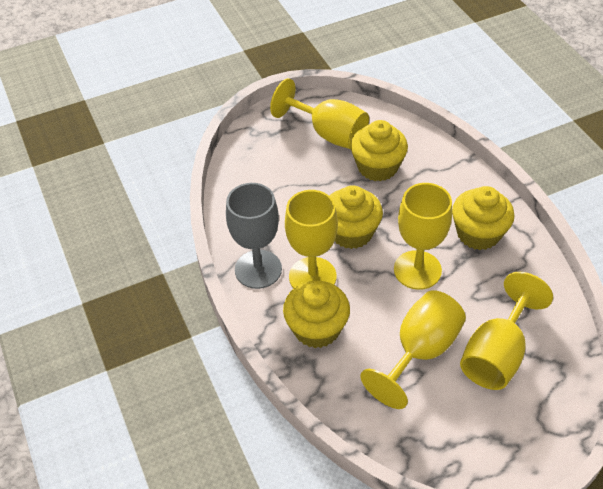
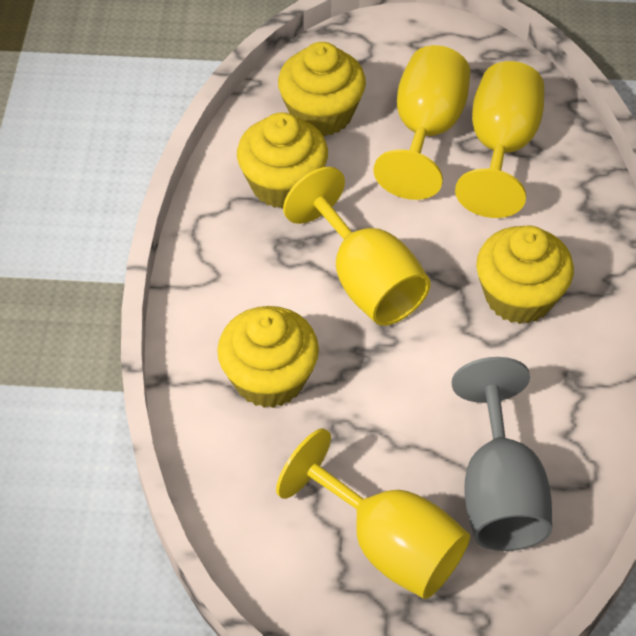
yellow goblet: 5 -> 4

